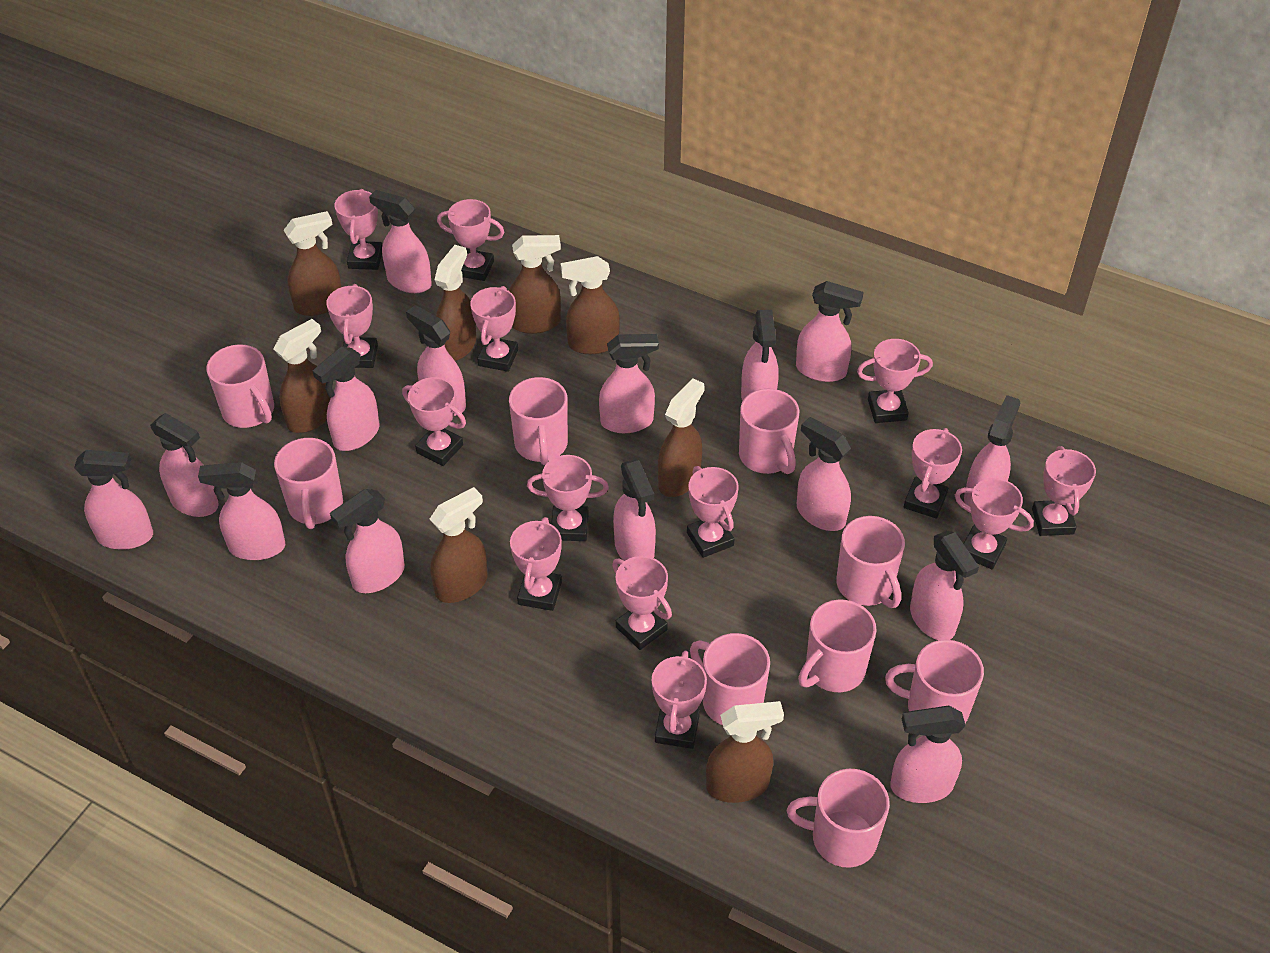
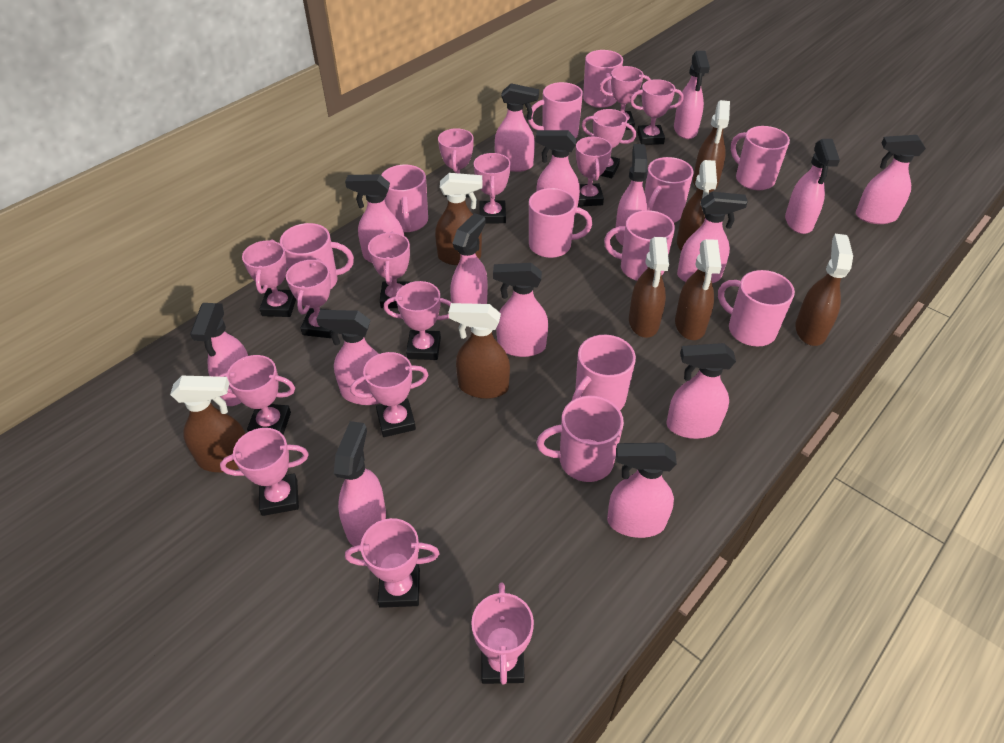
pink mug: 9 -> 11
pink trophy: 14 -> 15

